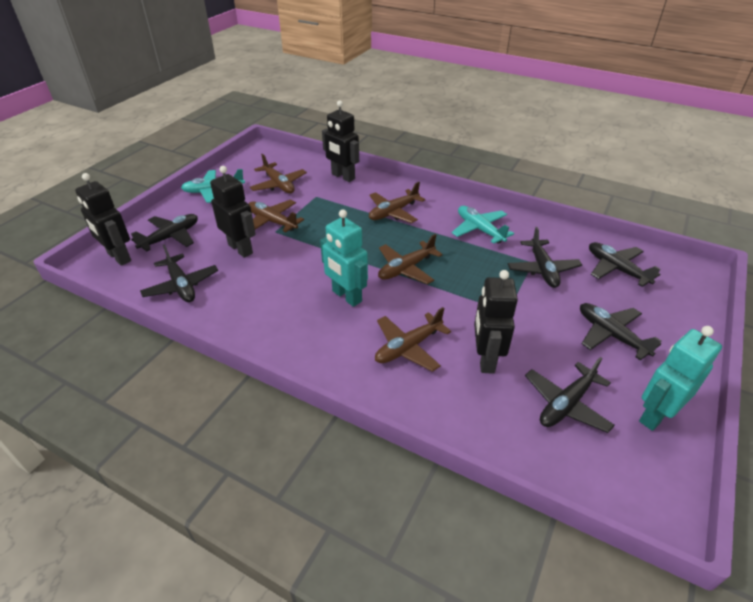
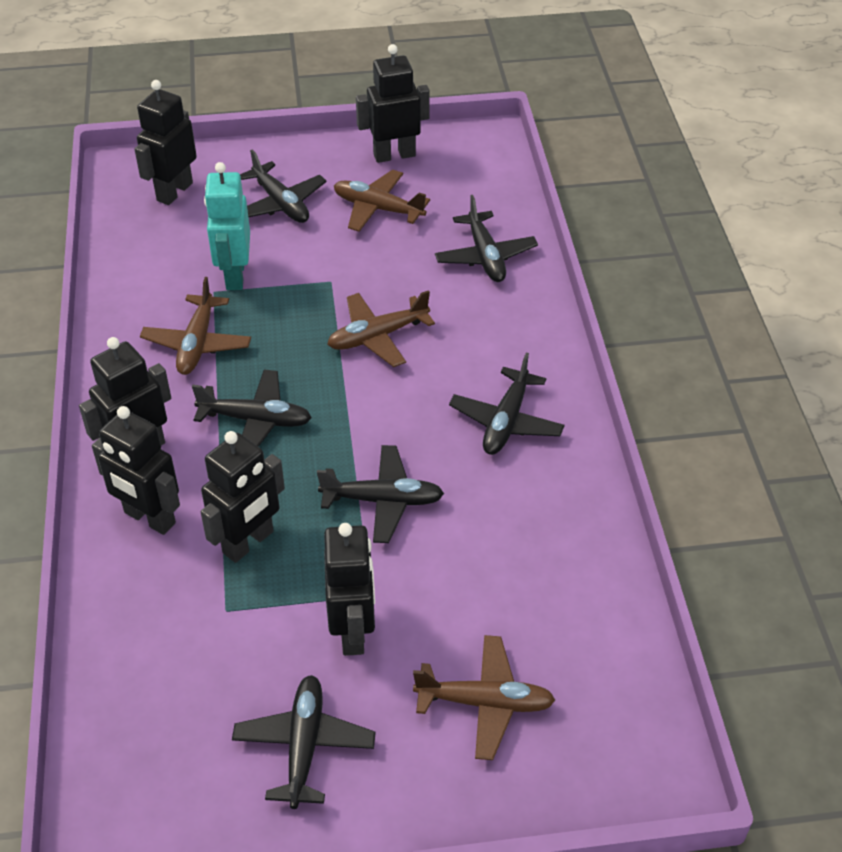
black robot: 4 -> 6
brown plane: 5 -> 4
turquoise plane: 2 -> 0
turquoise robot: 2 -> 1

